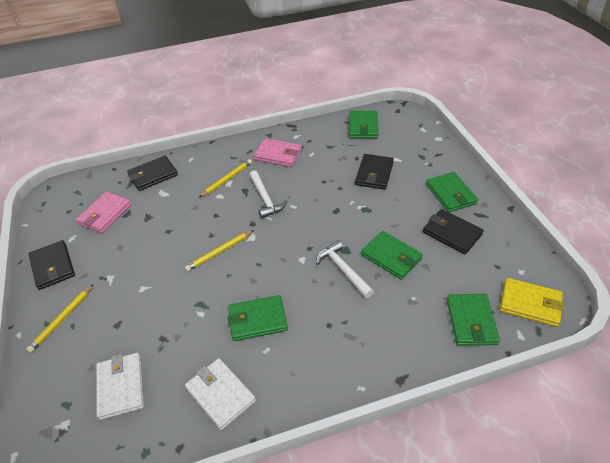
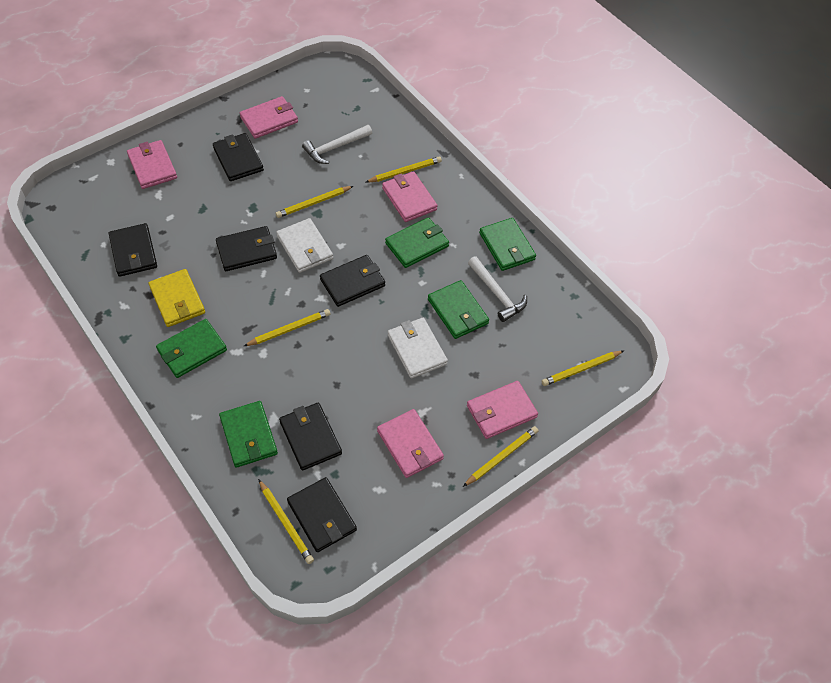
black wallet: 4 -> 6
pink wallet: 2 -> 5
yellow pencil: 3 -> 6

